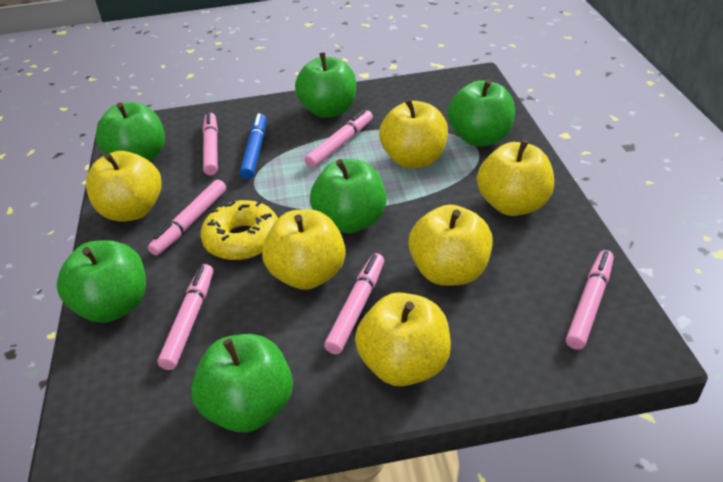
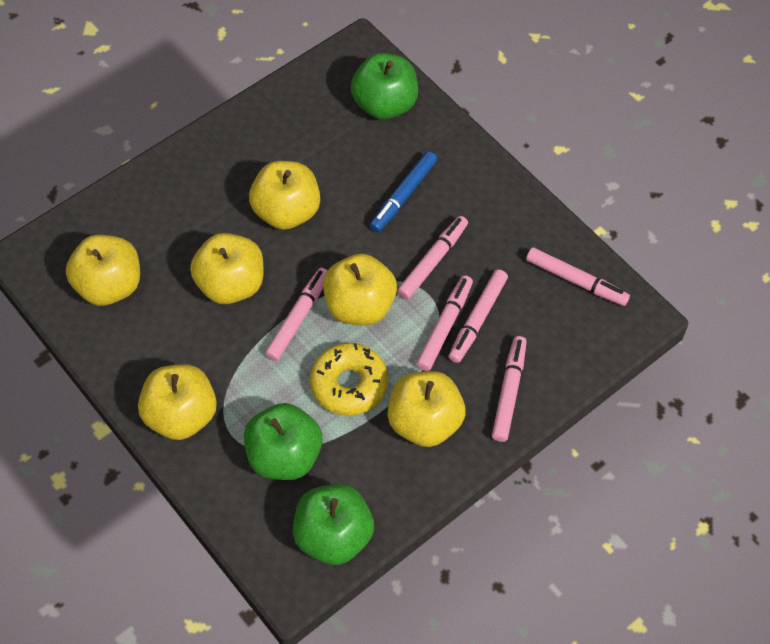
green apple: 6 -> 3

